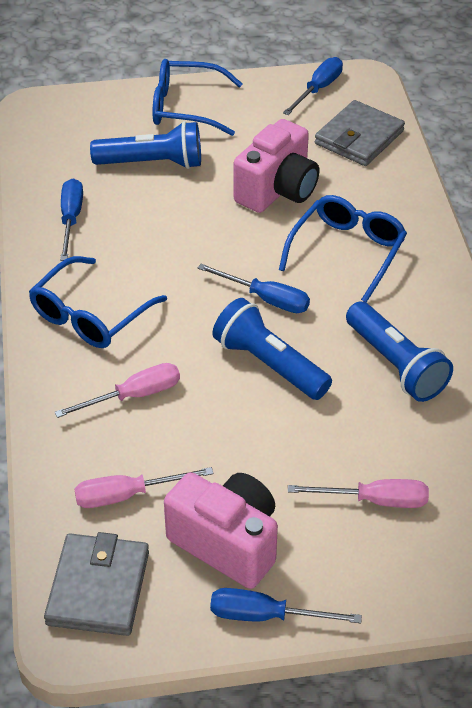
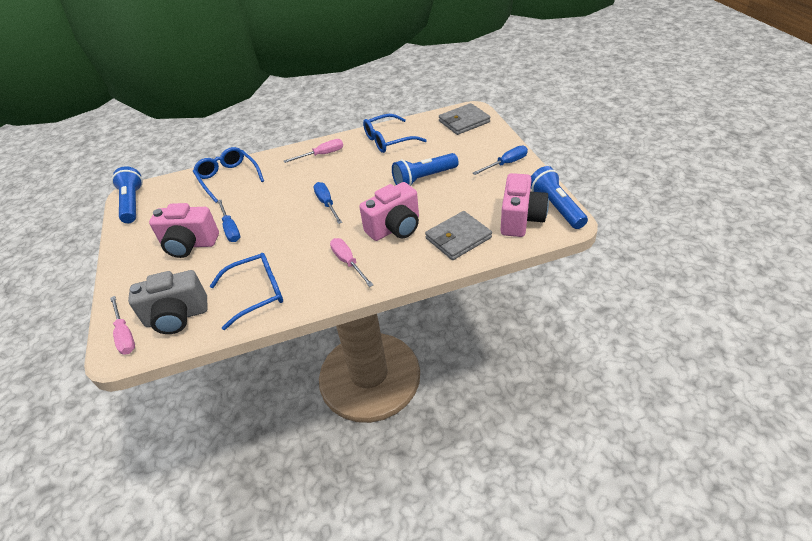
blue screwdriver: 4 -> 3
grey camera: 0 -> 1
pink camera: 2 -> 3

